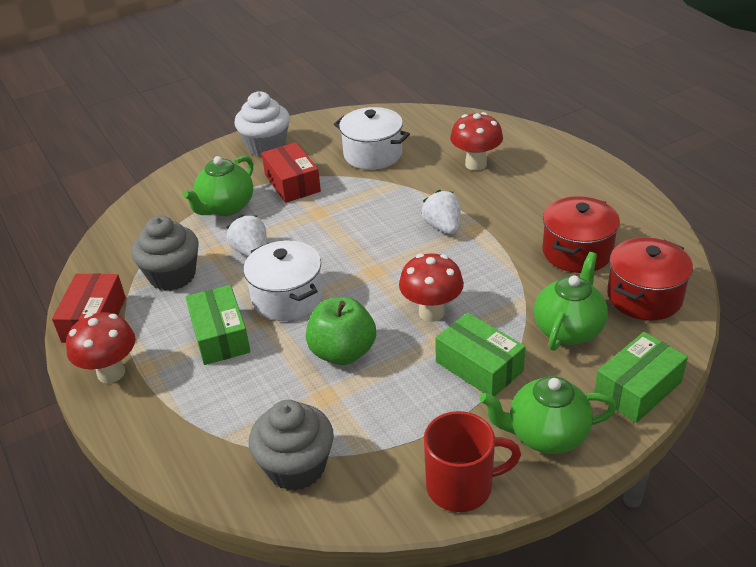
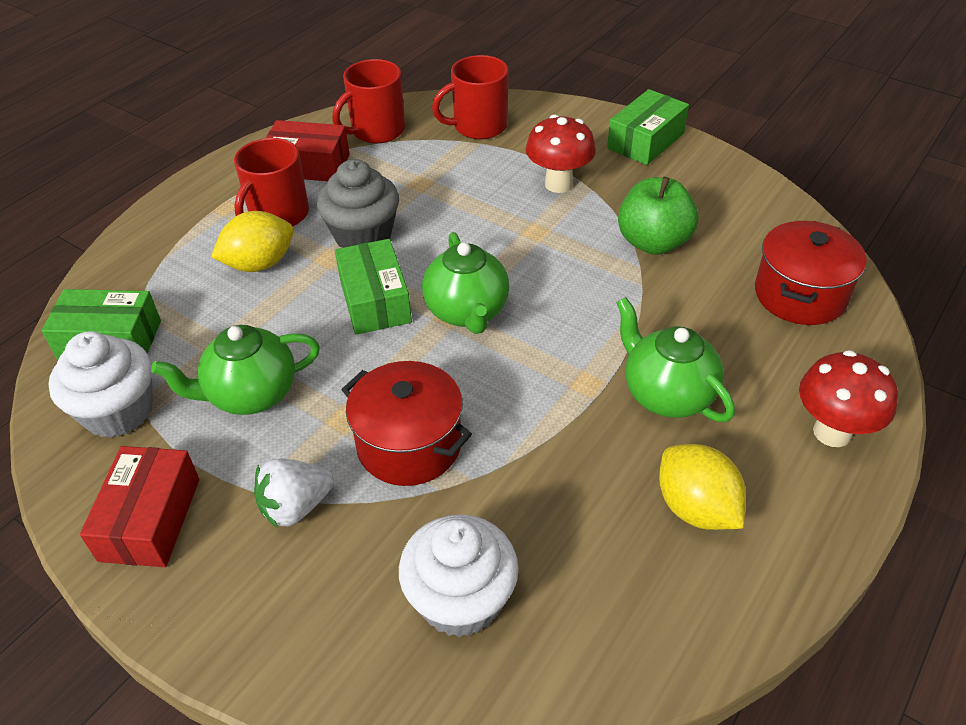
grey cupcake: 2 -> 1
red mug: 1 -> 3
red mushroom: 3 -> 2
white cupcake: 1 -> 2
white pot: 2 -> 0
white strawberry: 2 -> 1
yellow lemon: 0 -> 2

